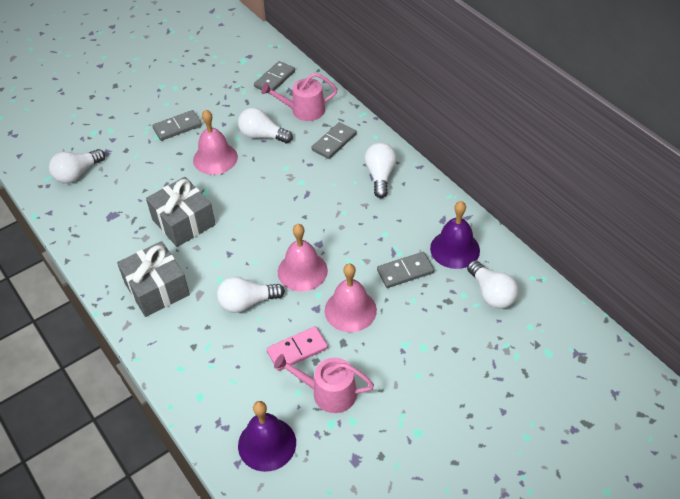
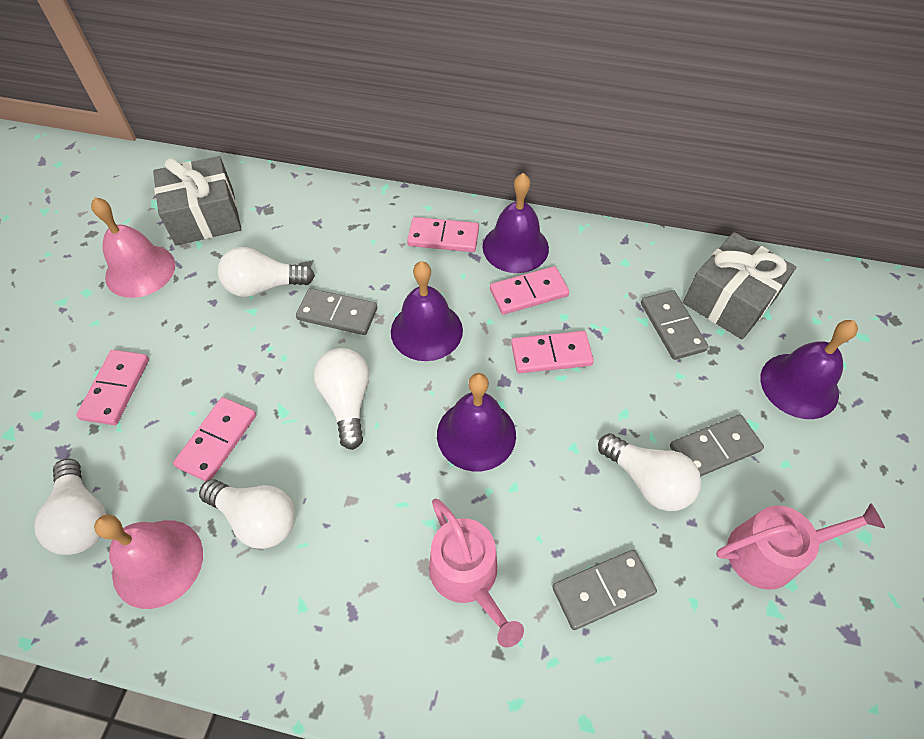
pink bell: 3 -> 2
pink domino: 1 -> 5
purple bell: 2 -> 4

